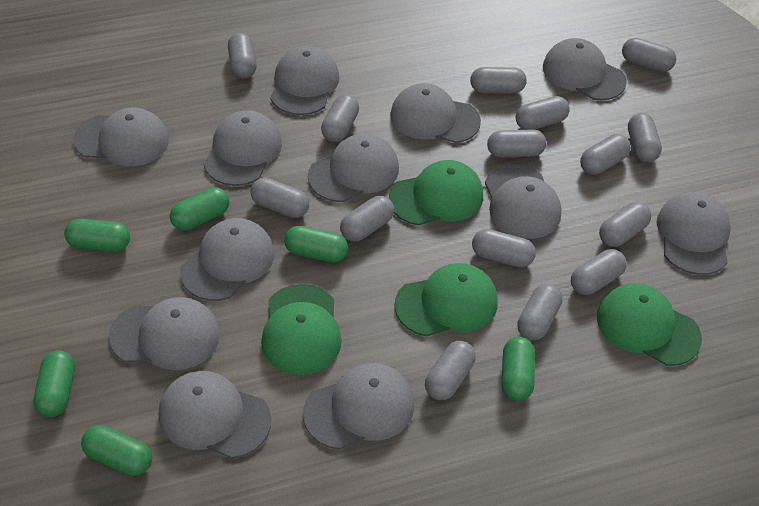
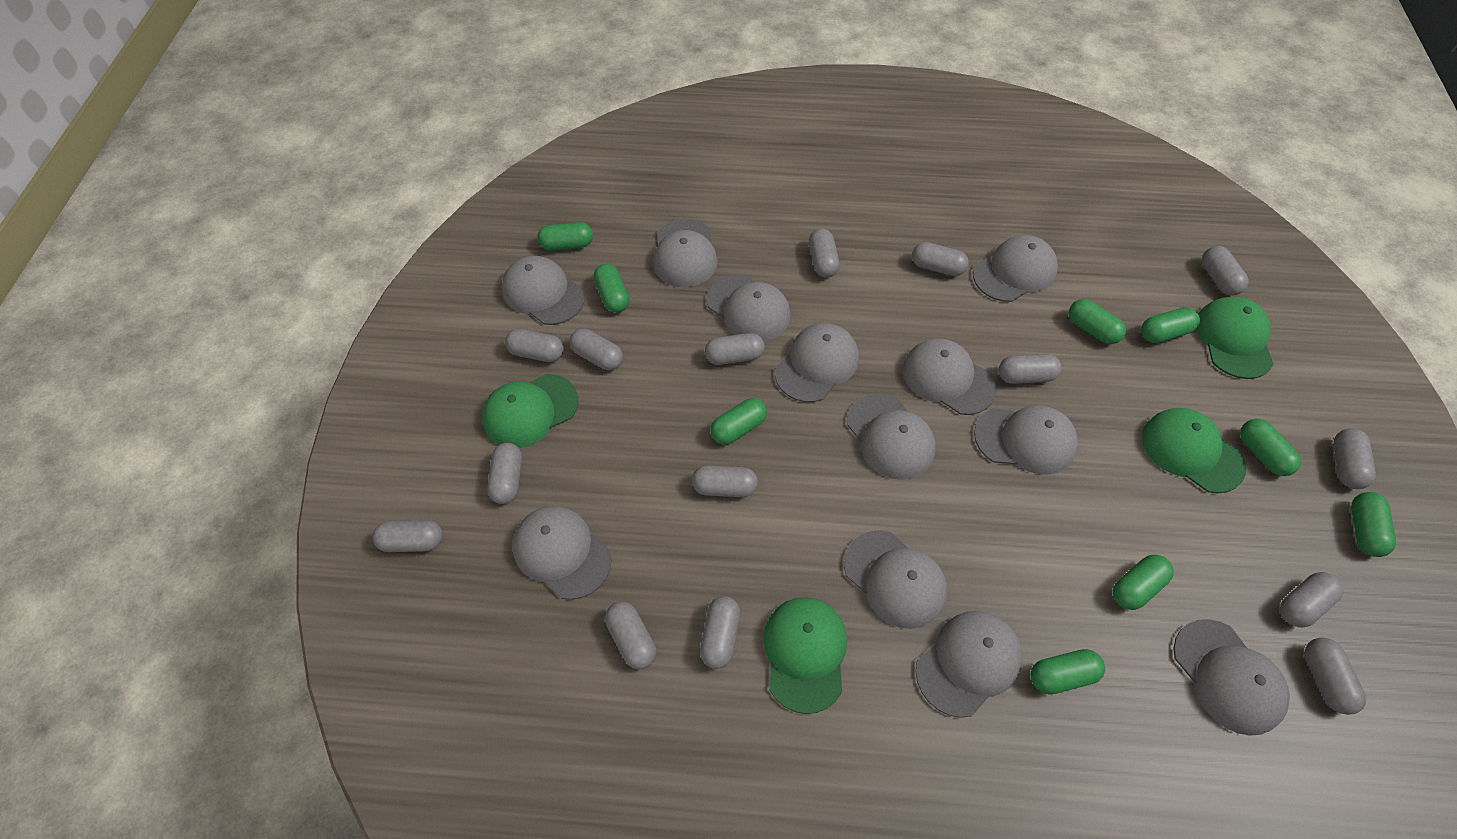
green capsule: 6 -> 9

